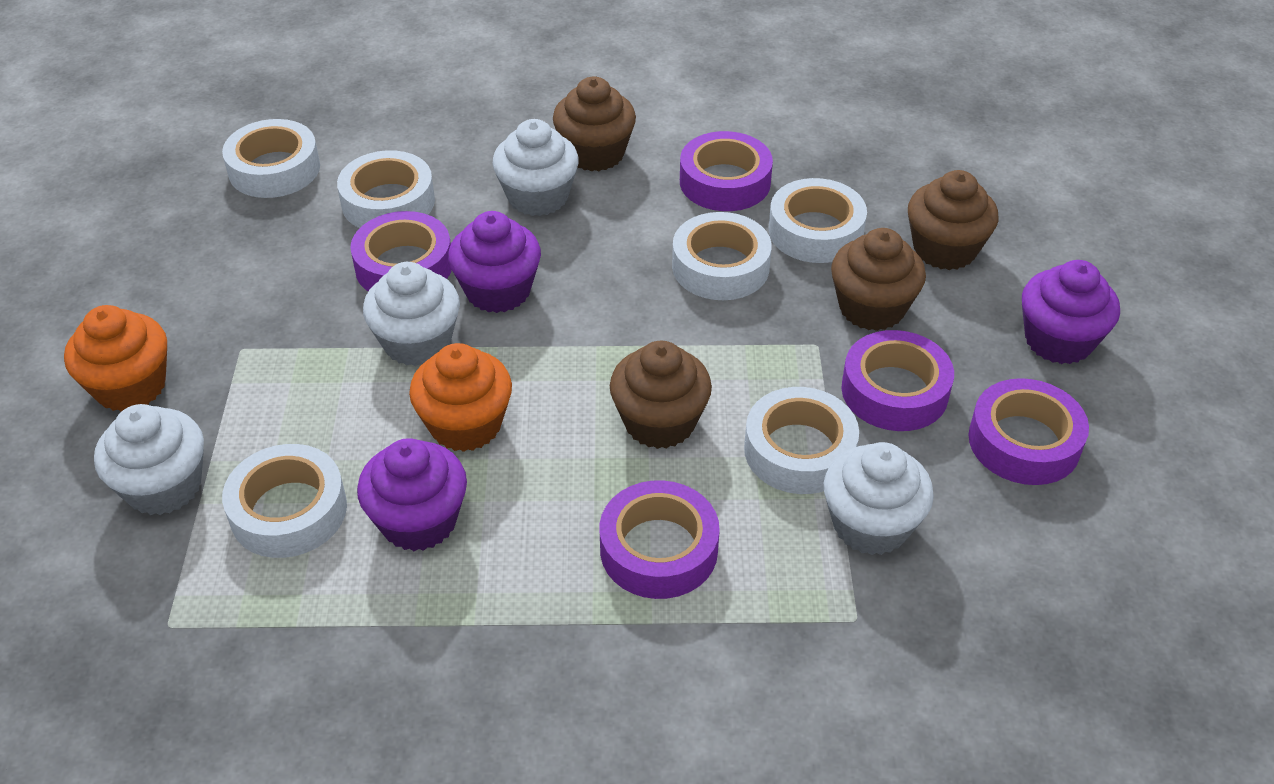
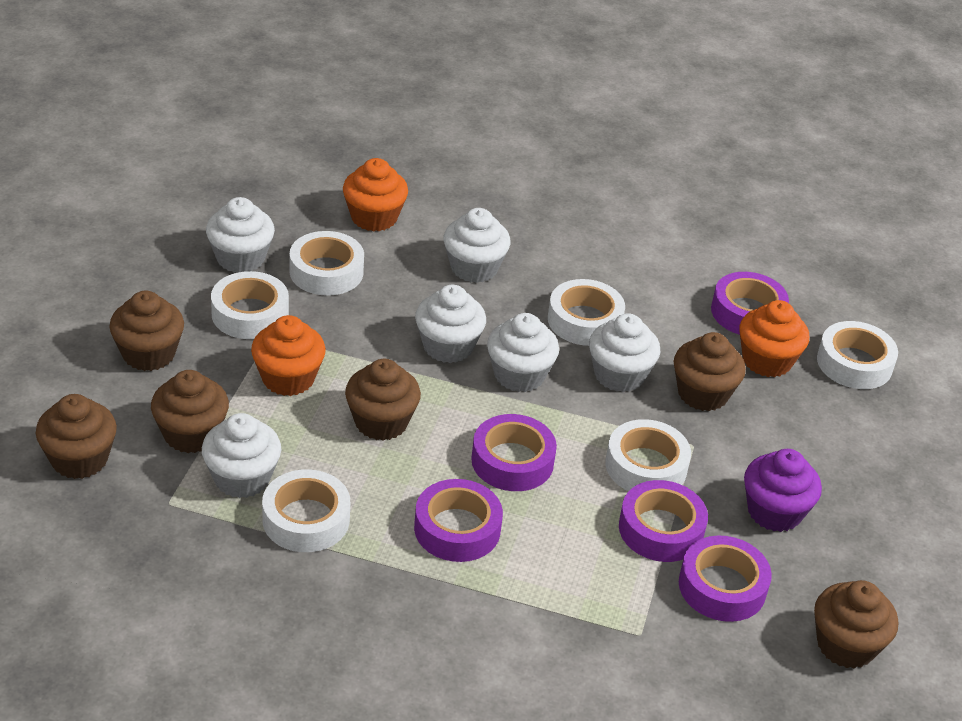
brown cupcake: 4 -> 6
orange cupcake: 2 -> 3
purple cupcake: 3 -> 1
white cupcake: 4 -> 6

